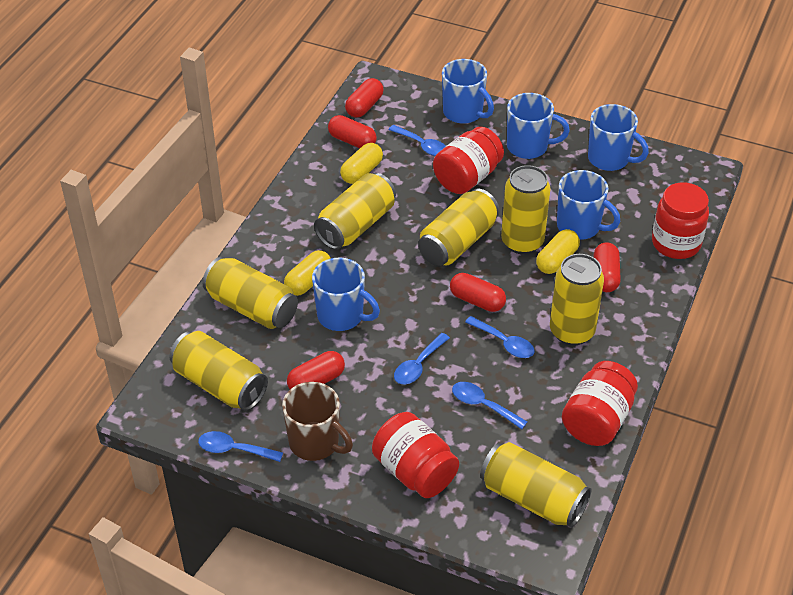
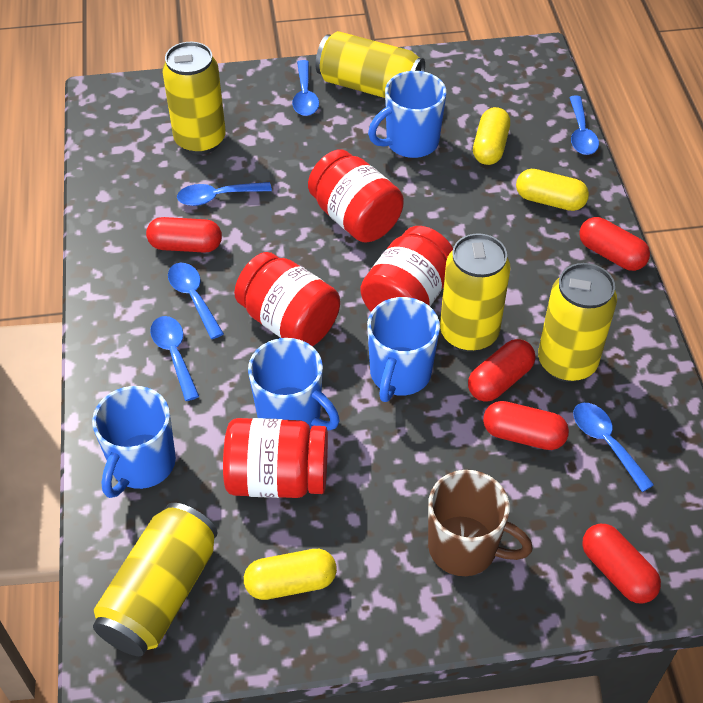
blue mug: 5 -> 4
blue spoon: 5 -> 6
yellow can: 7 -> 5

